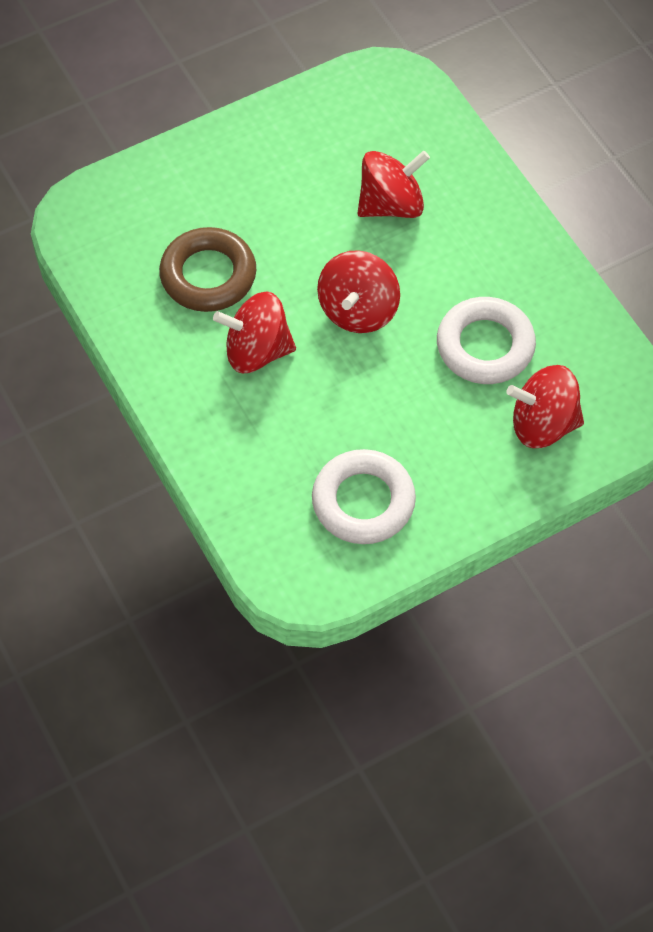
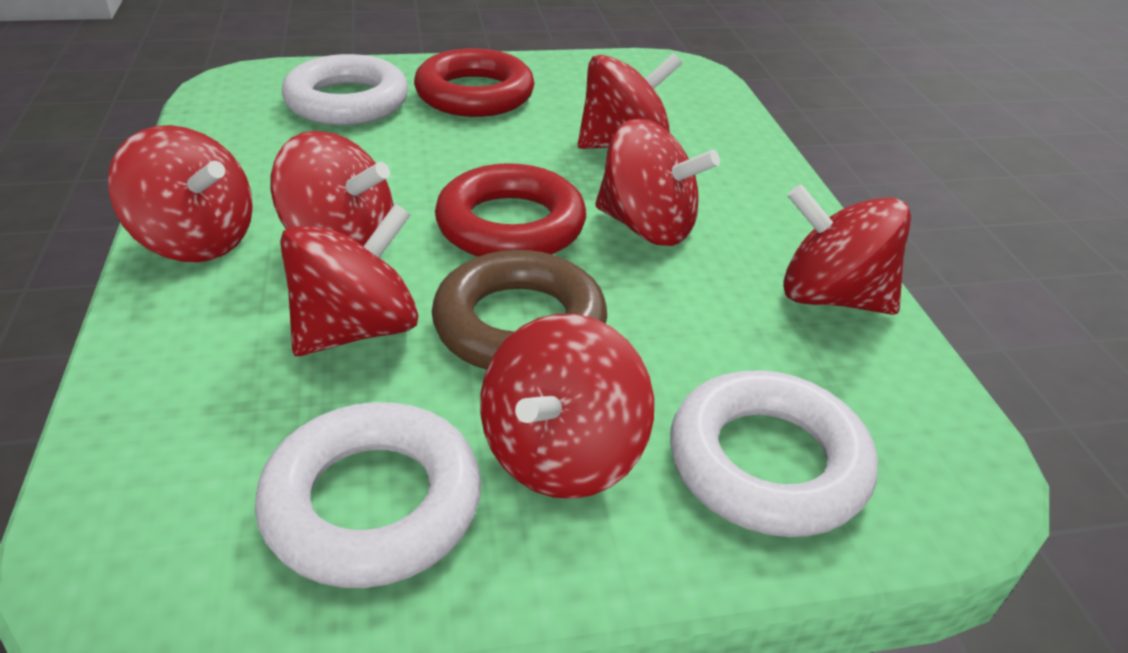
red ring: 0 -> 2
red spinning top: 4 -> 7
white ring: 2 -> 3

